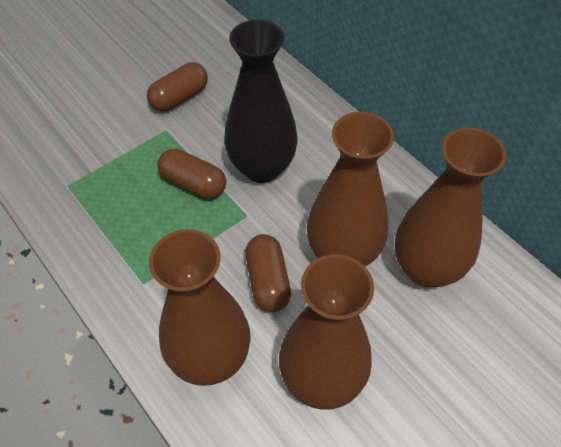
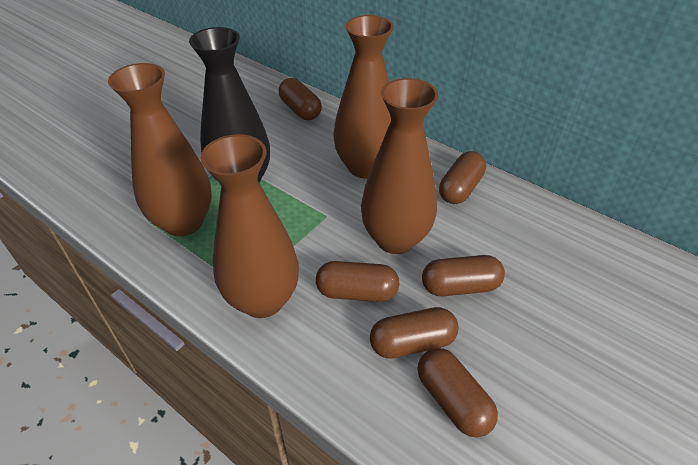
brown capsule: 3 -> 6

